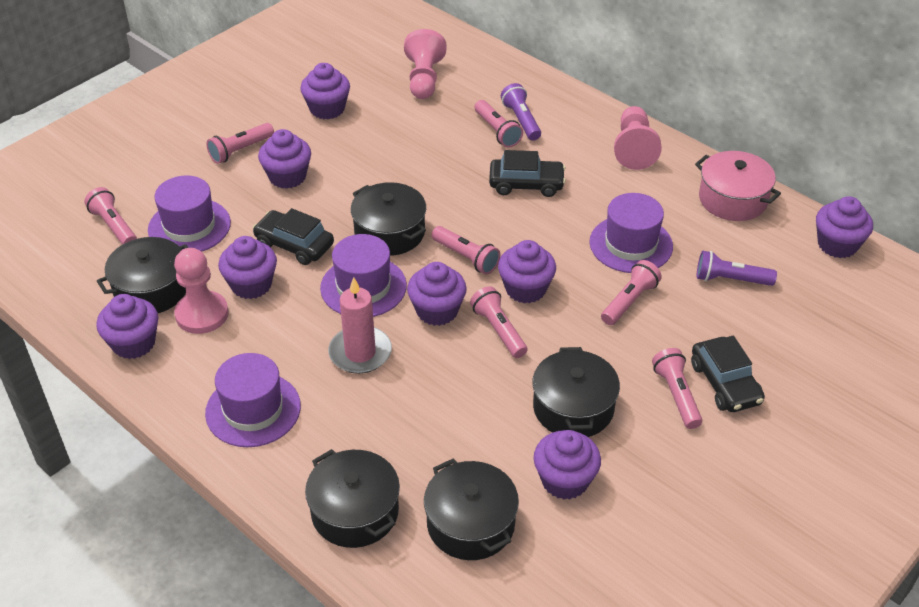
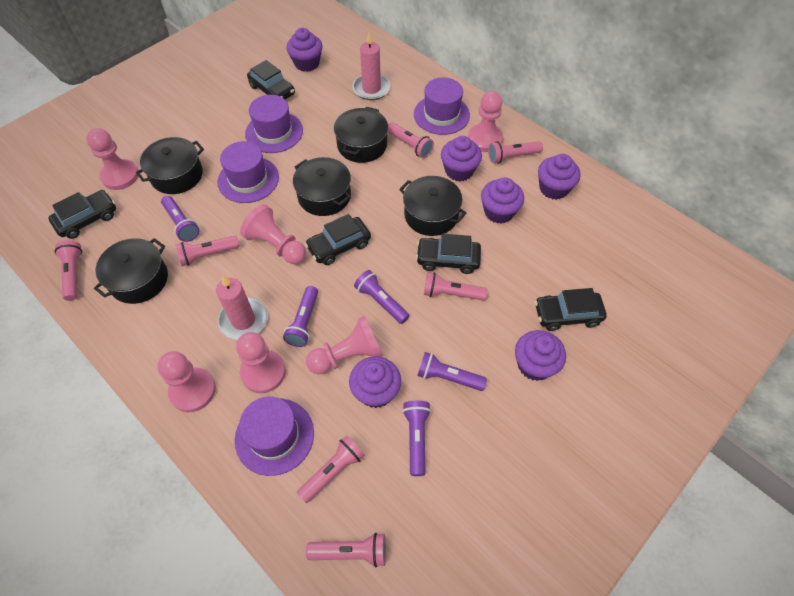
black car: 3 -> 5
pink candle: 1 -> 2
pink pawn: 3 -> 6
pink pot: 1 -> 0
purple cupcake: 8 -> 6
purple flashlight: 2 -> 5

